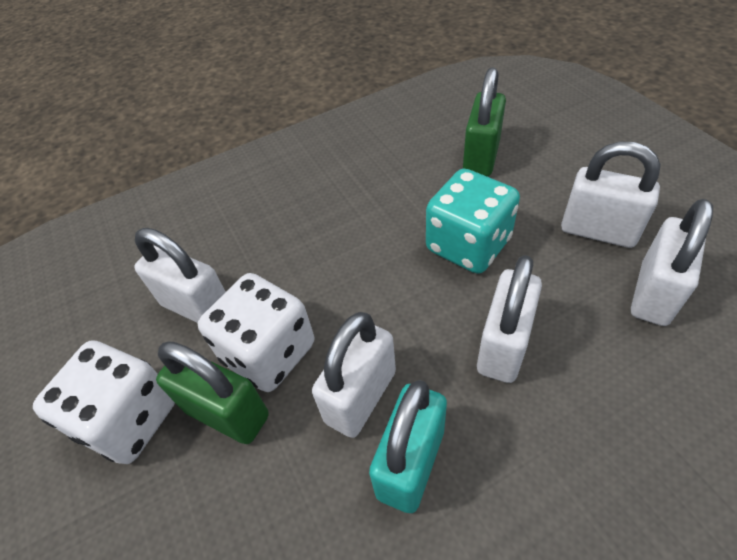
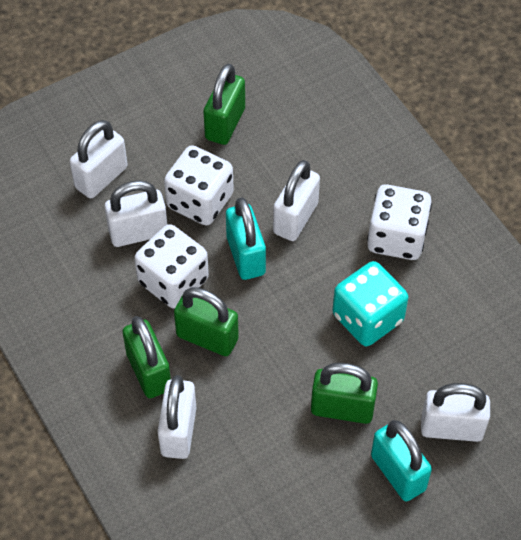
green padlock: 2 -> 4
turquoise padlock: 1 -> 2
white dice: 2 -> 3

